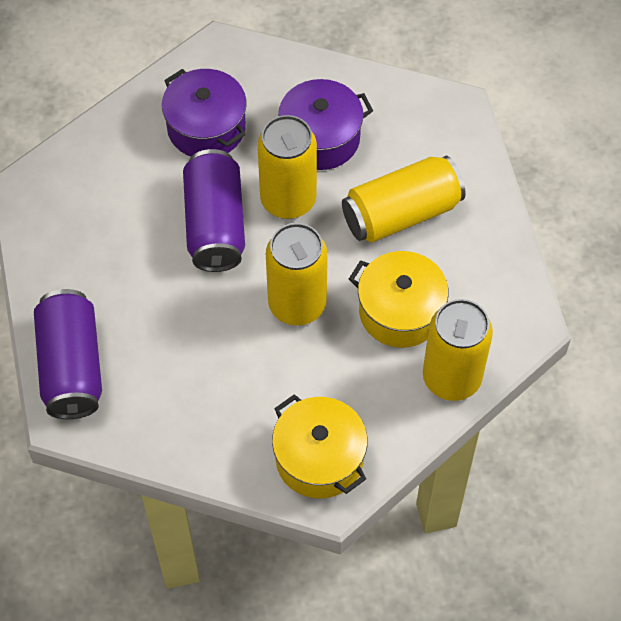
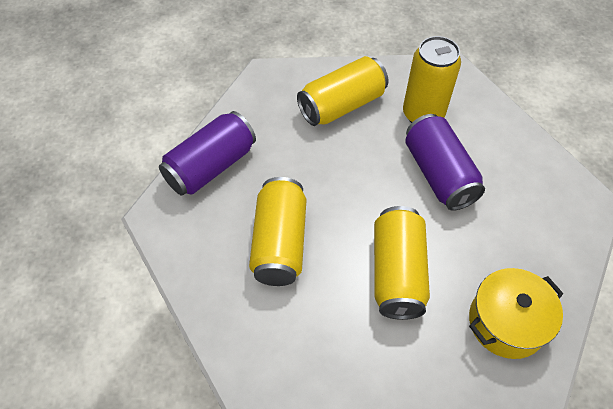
purple pot: 2 -> 0
yellow pot: 2 -> 1

